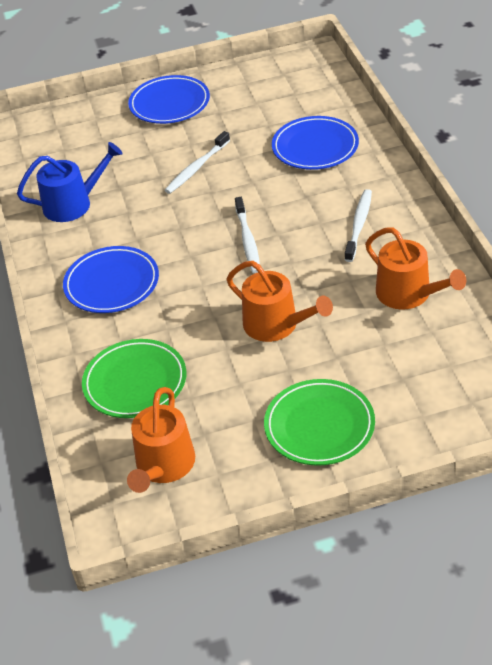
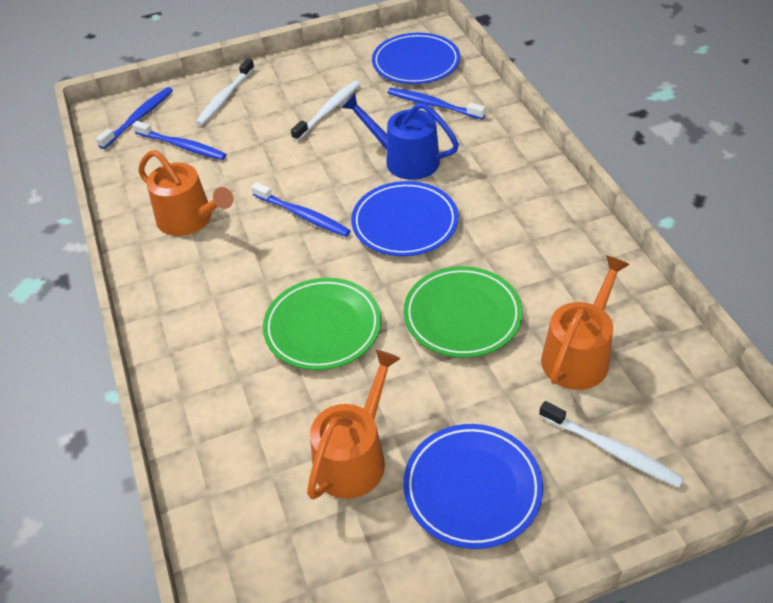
blue toothbrush: 0 -> 4

